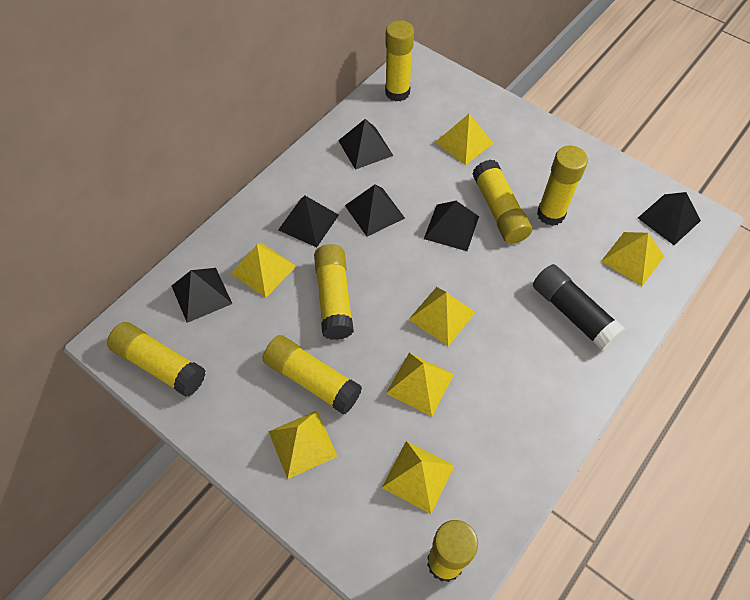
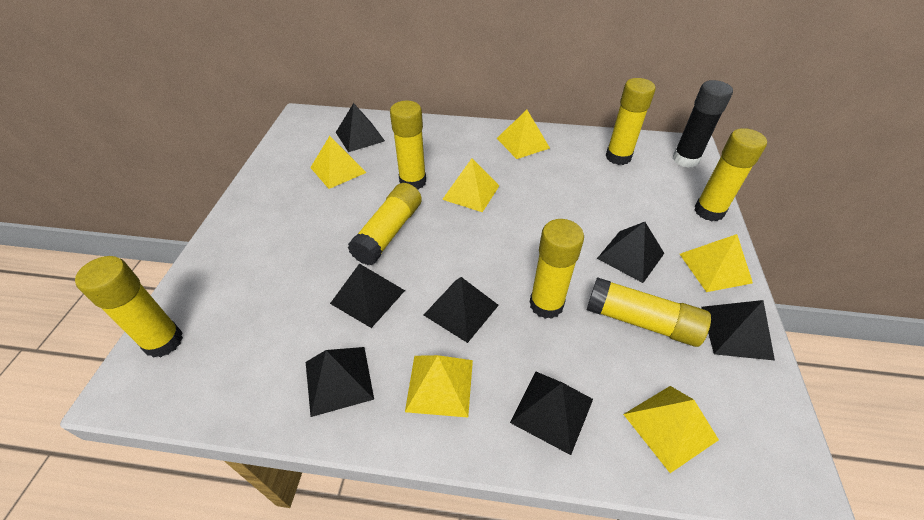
black pyramid: 6 -> 7
yellow pyramid: 7 -> 6

